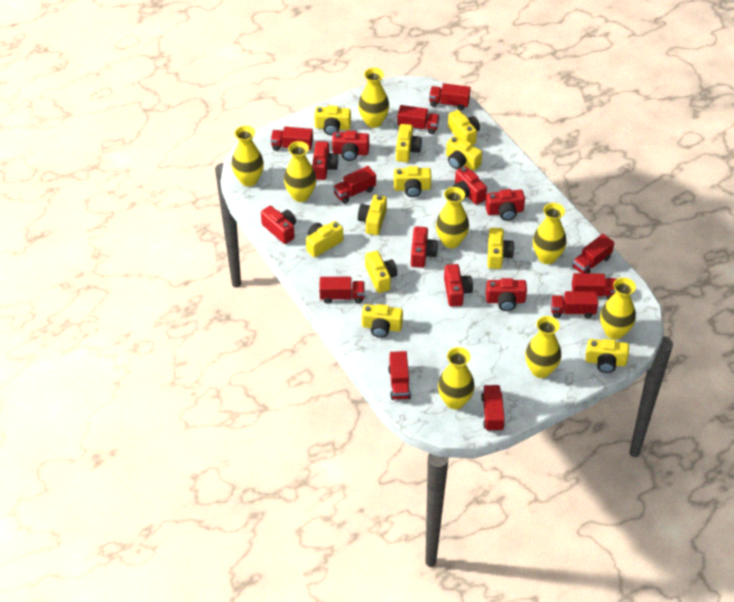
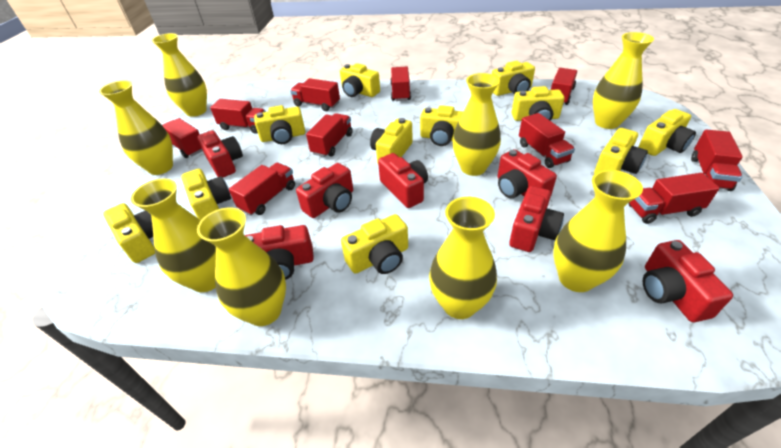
red camera: 8 -> 7

